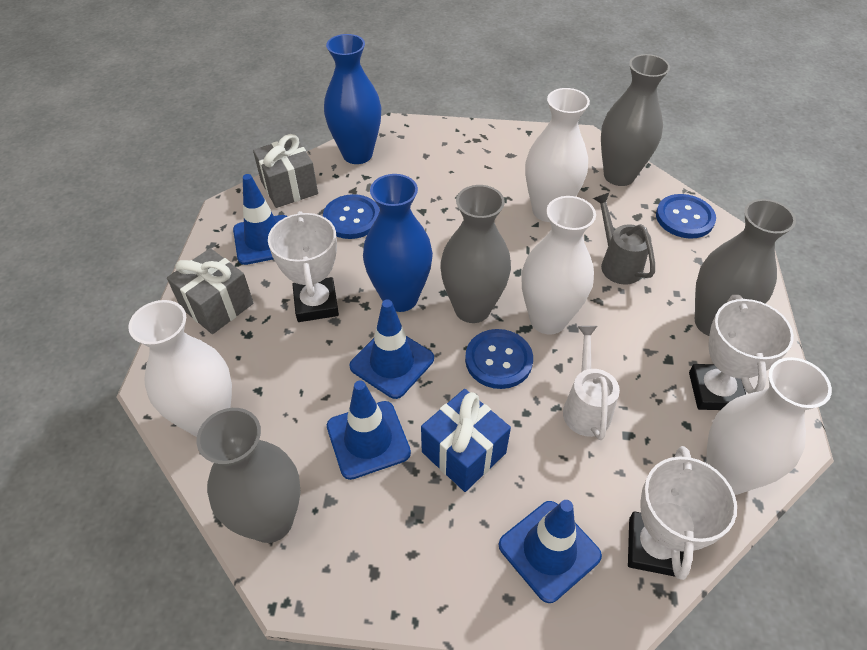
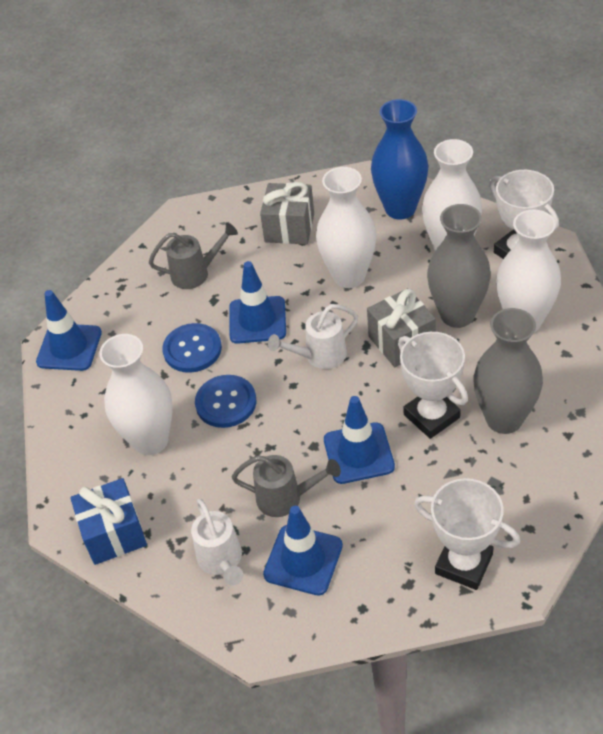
blue button: 3 -> 2
blue vase: 2 -> 1
grey vase: 4 -> 2
grey watering can: 1 -> 2
white watering can: 1 -> 2

